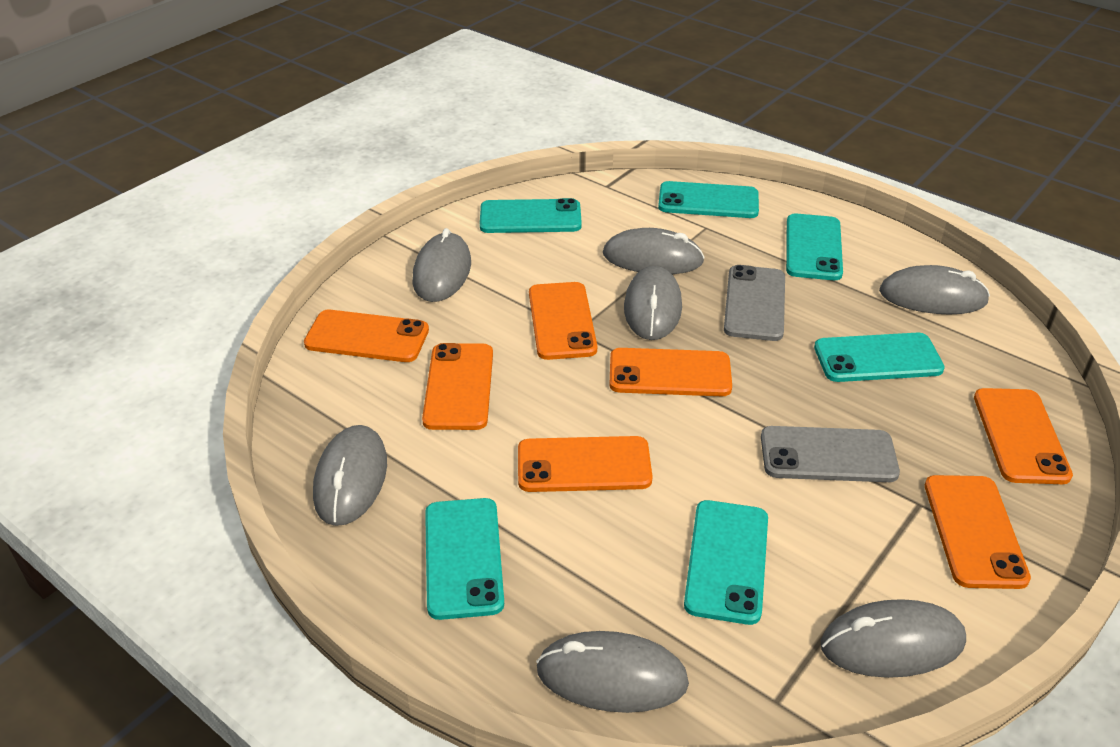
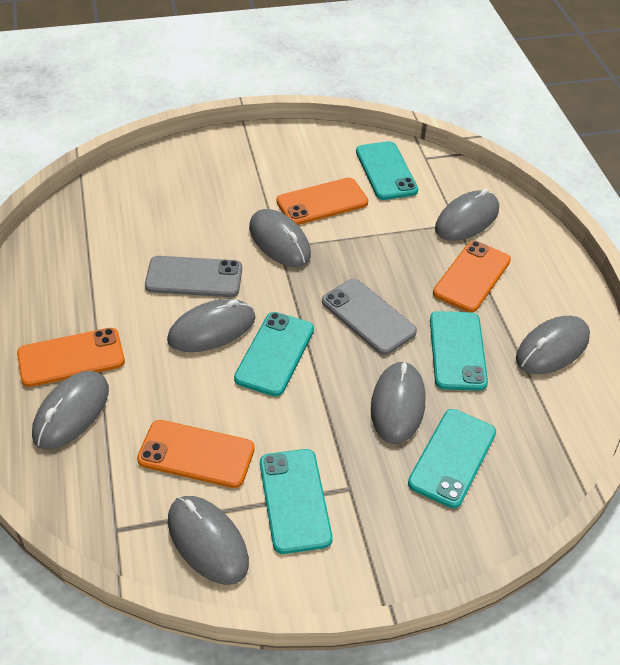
orange phone: 7 -> 4
turquoise phone: 6 -> 5

